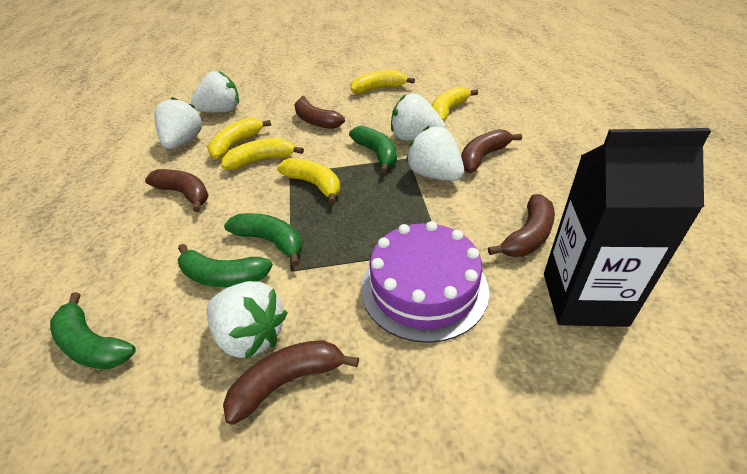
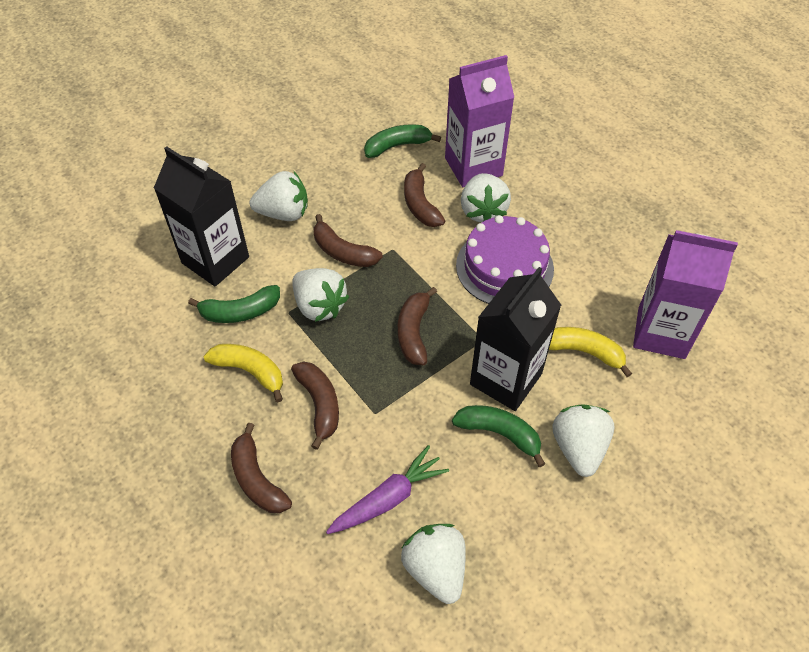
black carton: 1 -> 2
green banana: 4 -> 3
purple carrot: 0 -> 1
purple carton: 0 -> 2
yellow banana: 5 -> 2

